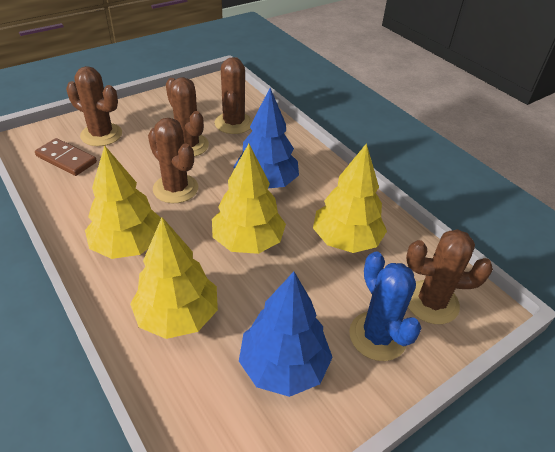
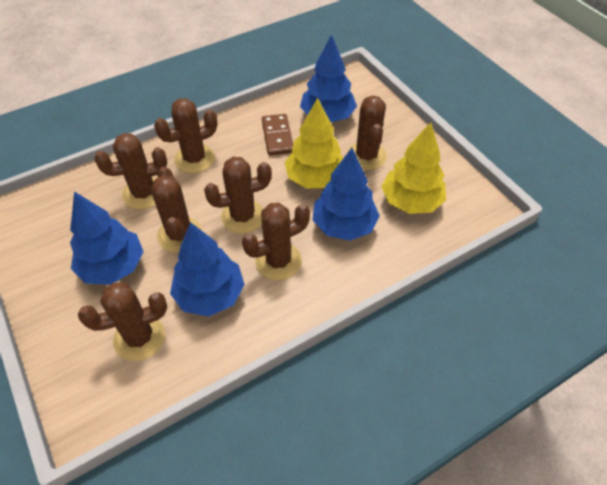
blue cactus: 1 -> 0
blue tree: 2 -> 4
brown cactus: 5 -> 7
yellow tree: 4 -> 2

